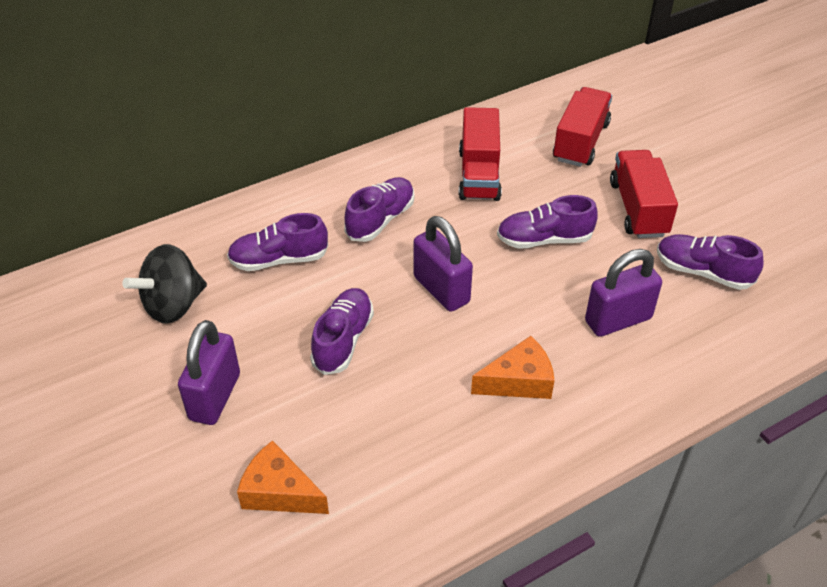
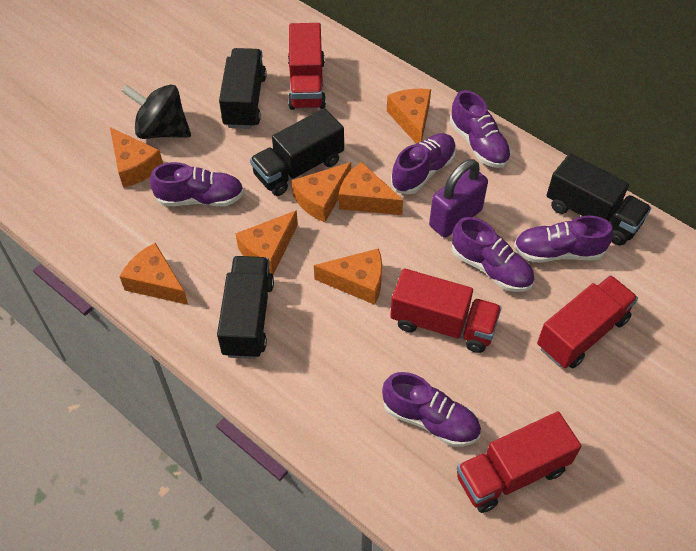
black truck: 0 -> 4
orange cheese: 2 -> 7
purple padlock: 3 -> 1
purple shoe: 5 -> 6
red truck: 3 -> 4

